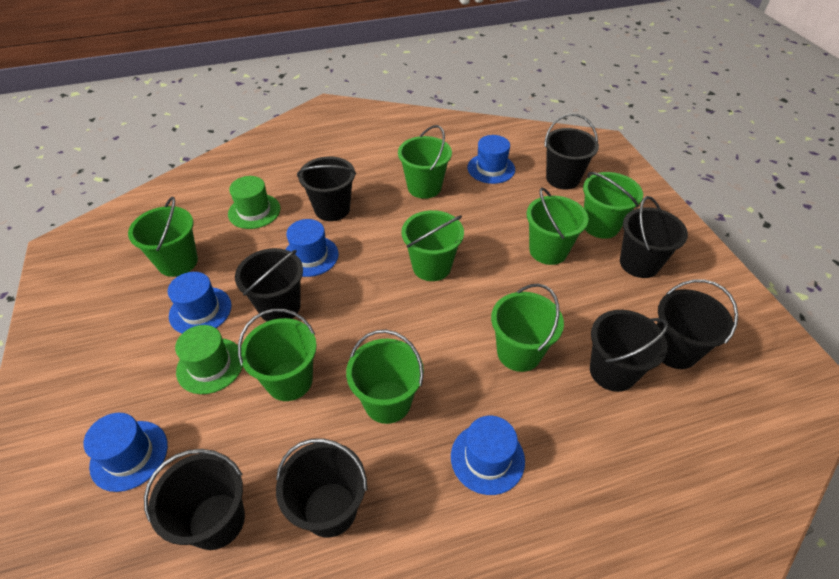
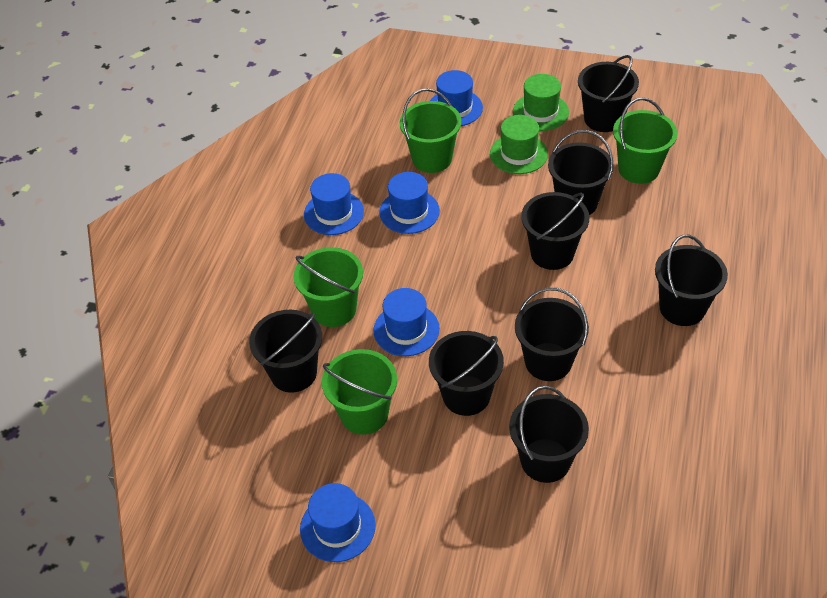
green bucket: 8 -> 4

